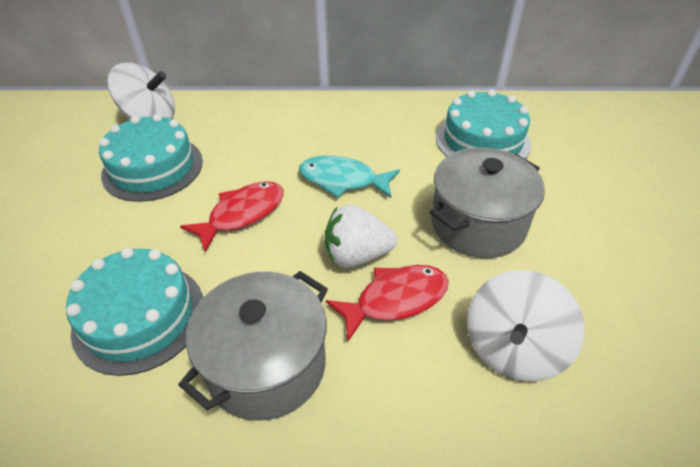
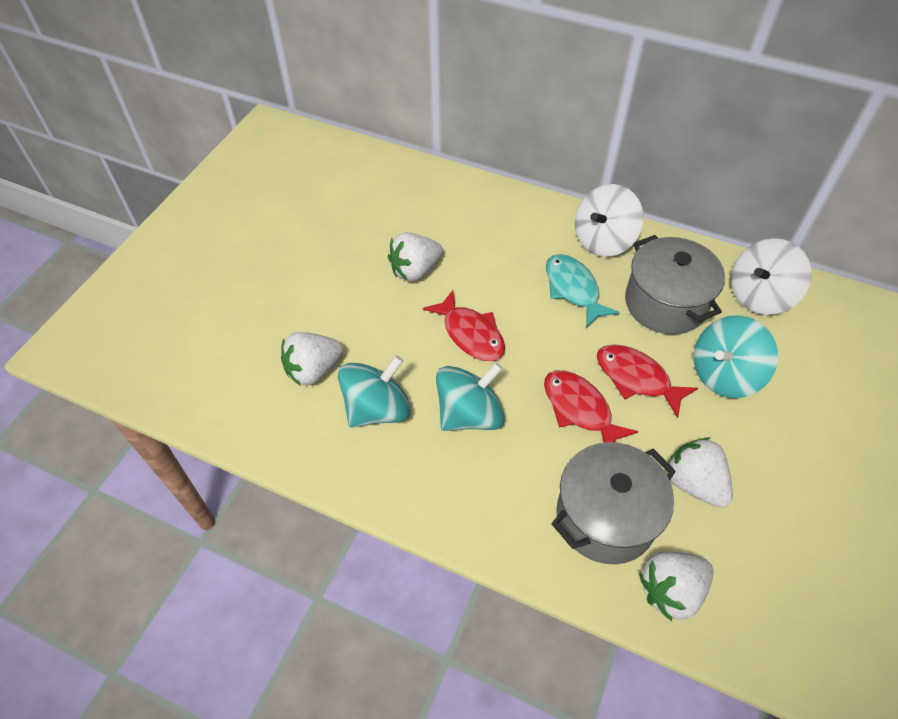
red fish: 2 -> 3
turquoise cake: 3 -> 0
turquoise spinning top: 0 -> 3
white strawberry: 1 -> 4

